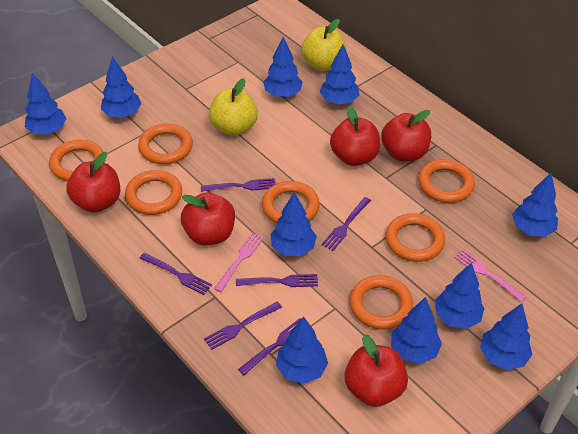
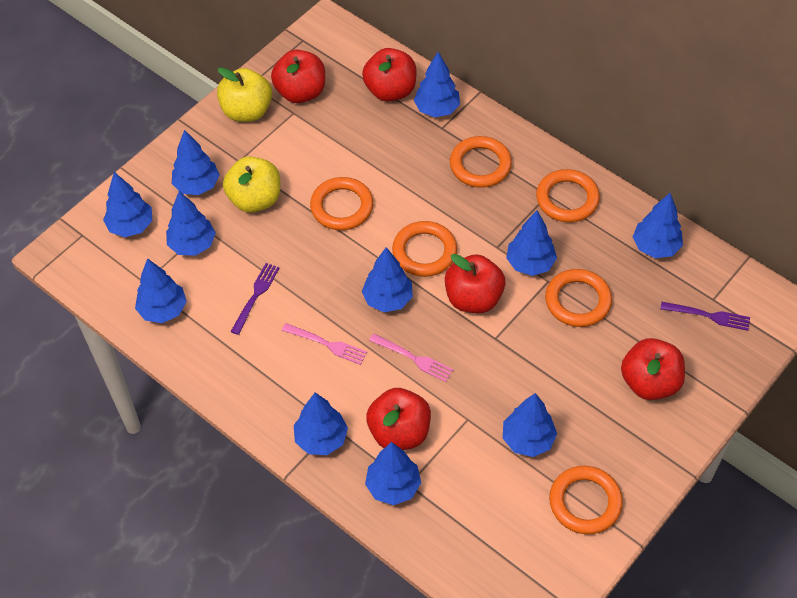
blue tree: 10 -> 11
orange ring: 7 -> 6
purple fork: 6 -> 2

